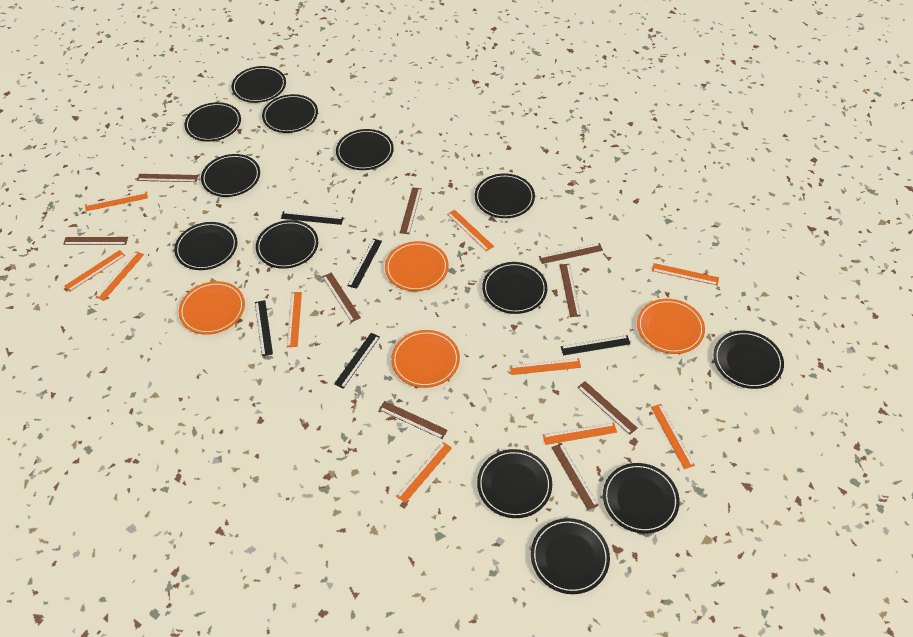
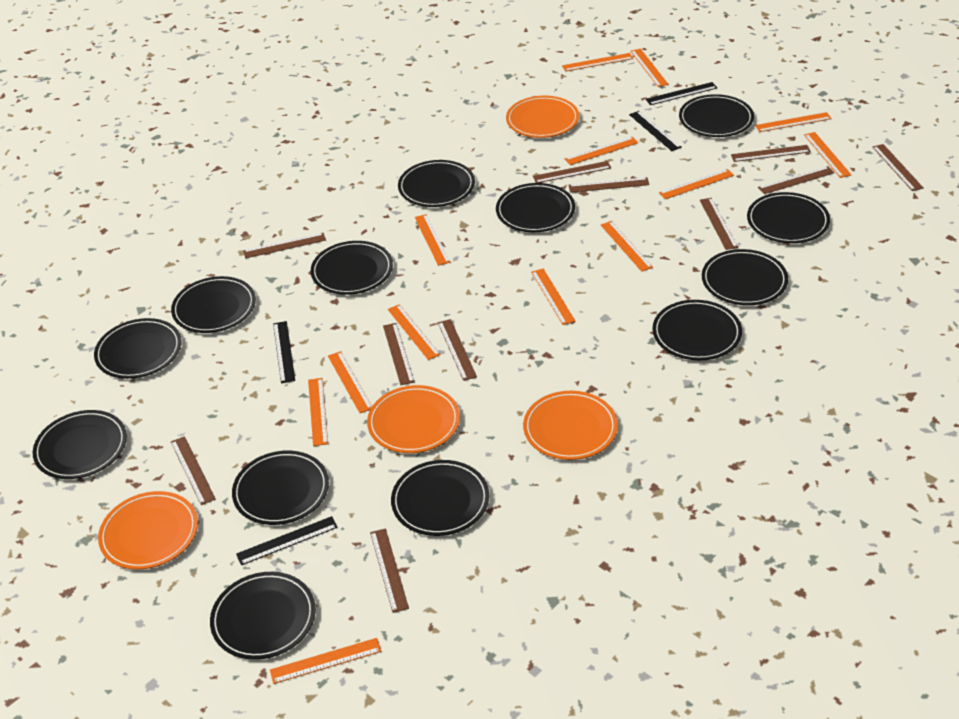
black ruler: 5 -> 4
brown ruler: 9 -> 11
orange ruler: 10 -> 13

